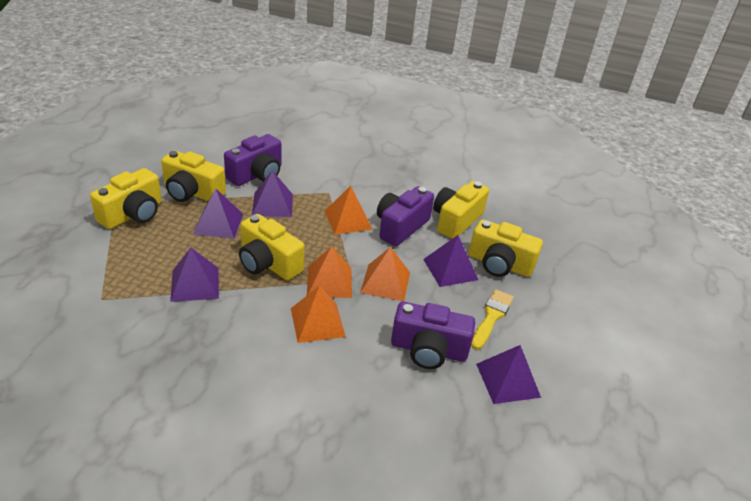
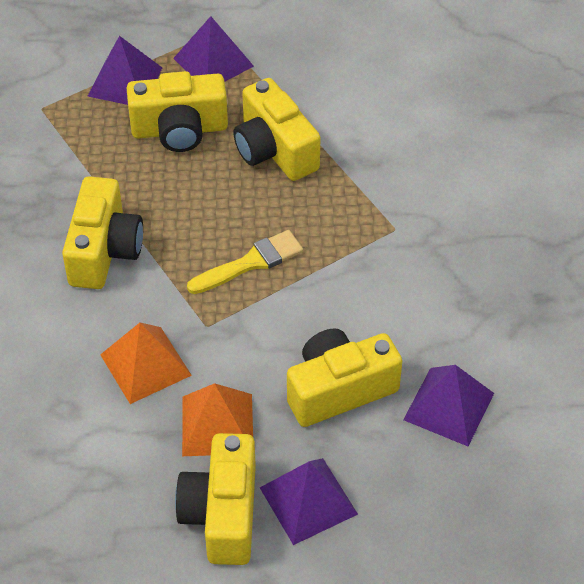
orange pyramid: 4 -> 2
purple camera: 3 -> 0
purple pyramid: 5 -> 4

